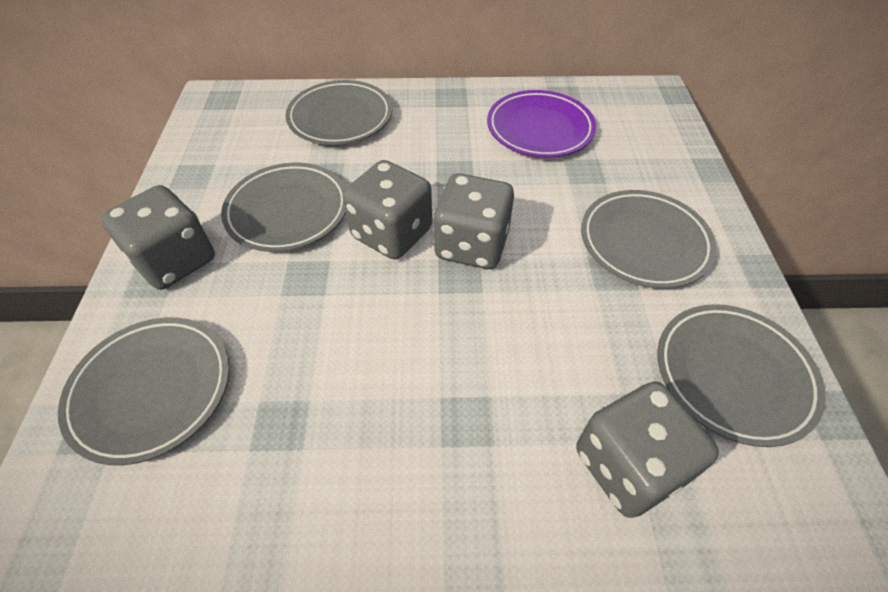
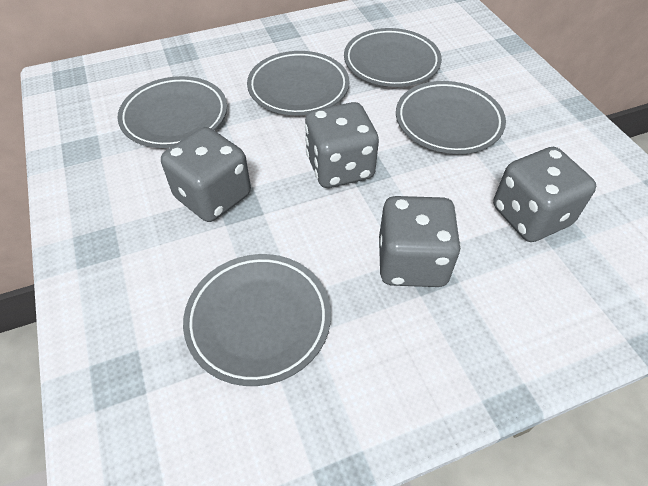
purple plate: 1 -> 0

